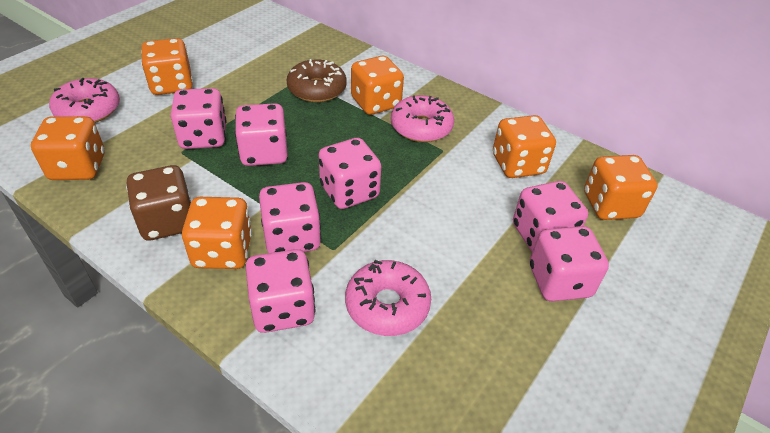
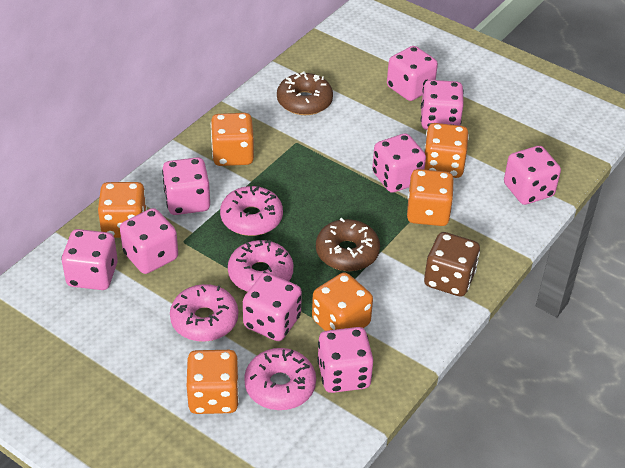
brown donut: 1 -> 2
pink dice: 7 -> 9
pink donut: 3 -> 4

